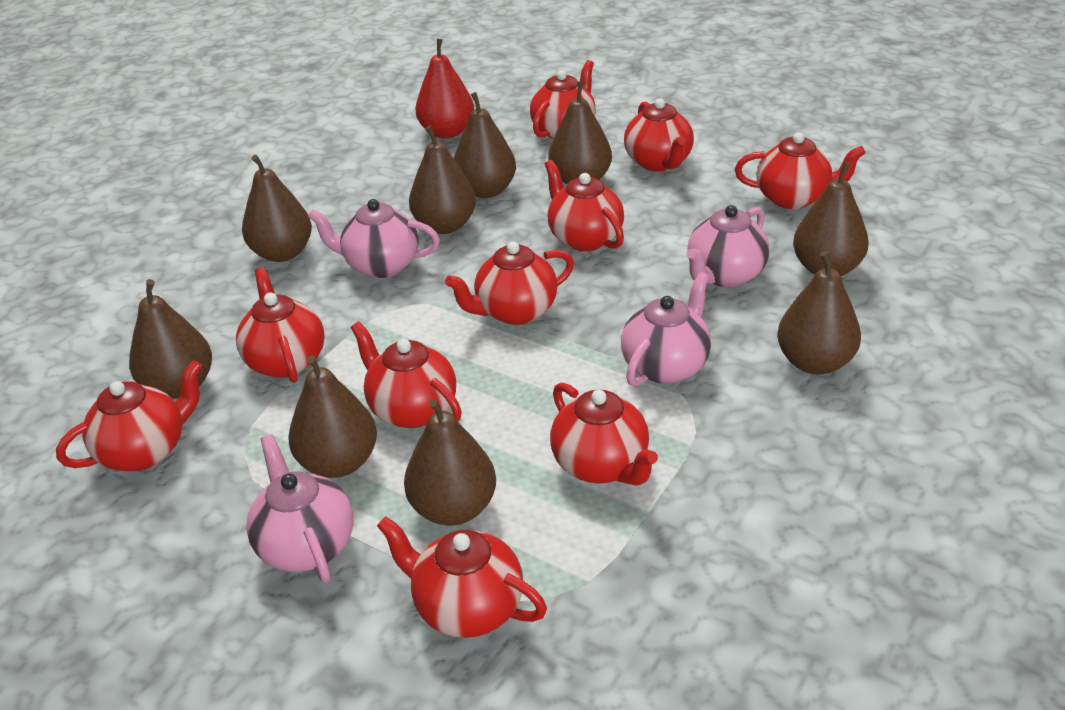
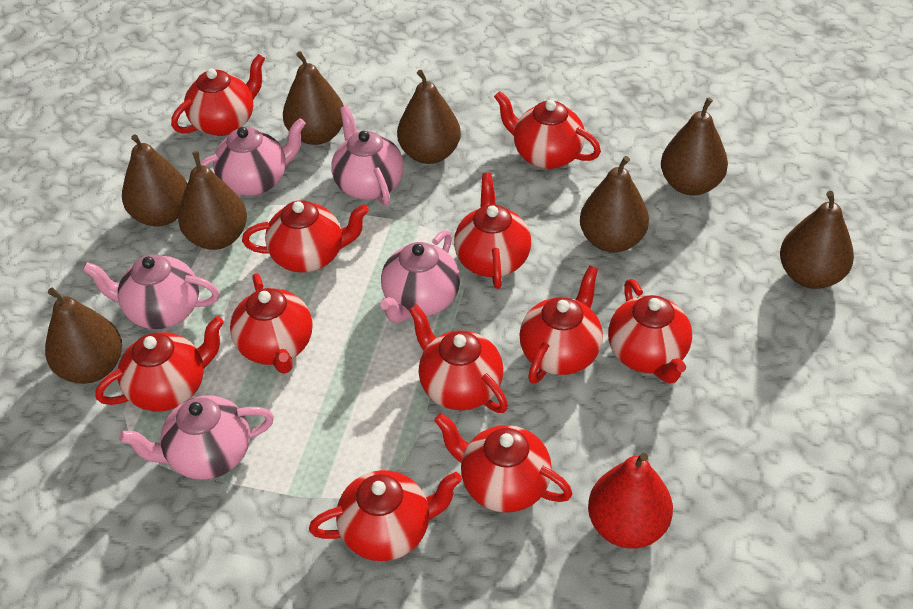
brown pear: 9 -> 8
pink teapot: 4 -> 5
red teapot: 10 -> 11

